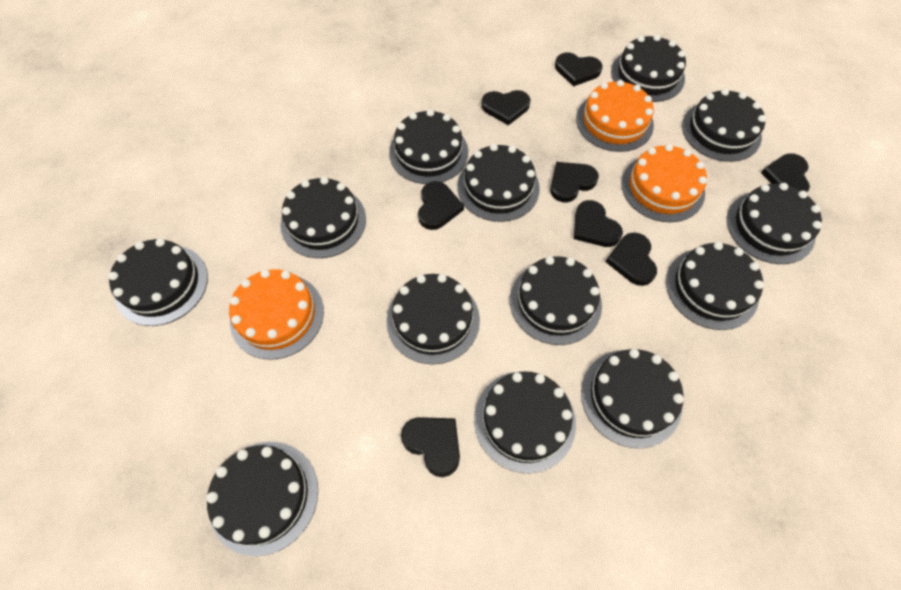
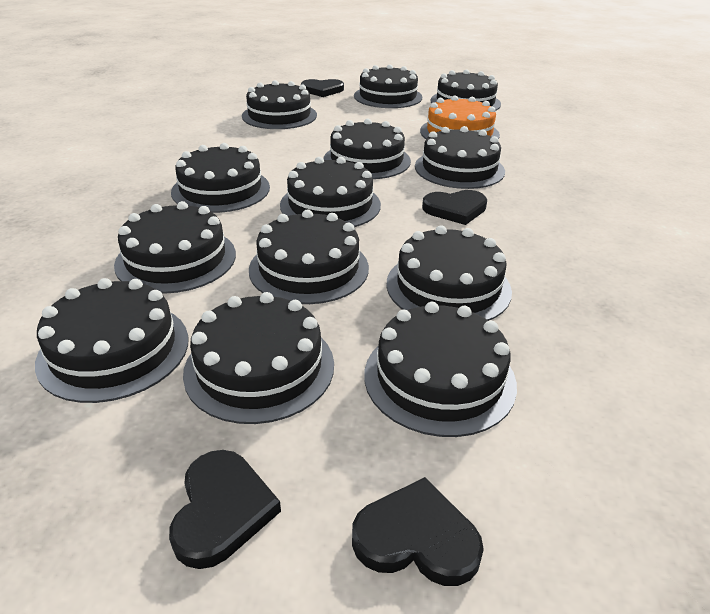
black heart: 8 -> 4
orange cake: 3 -> 1

